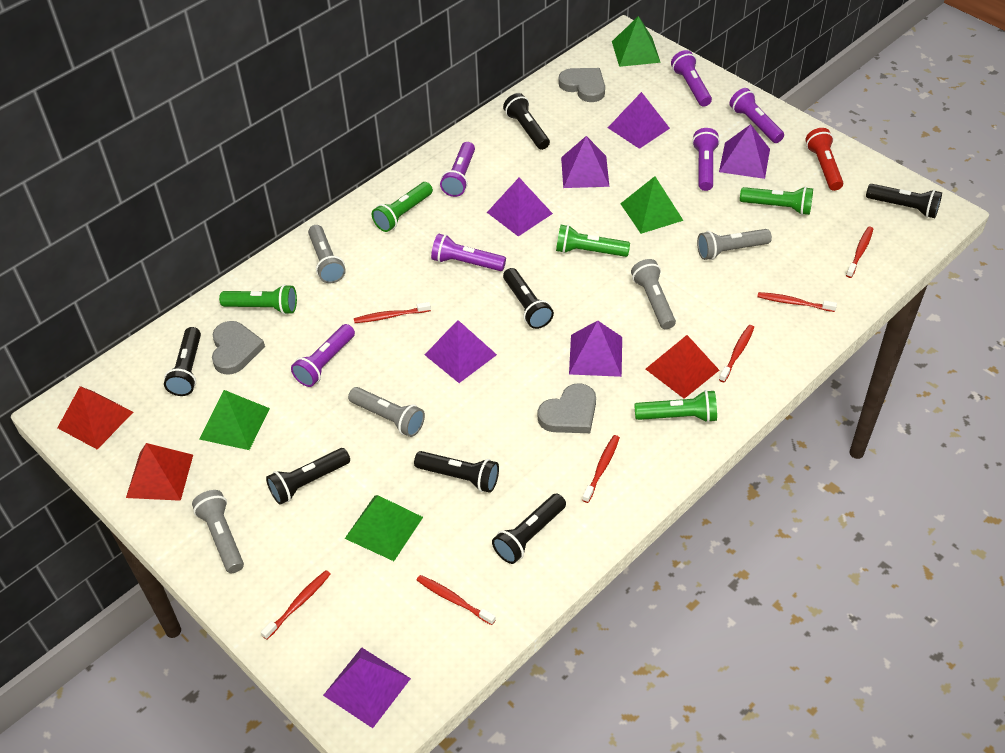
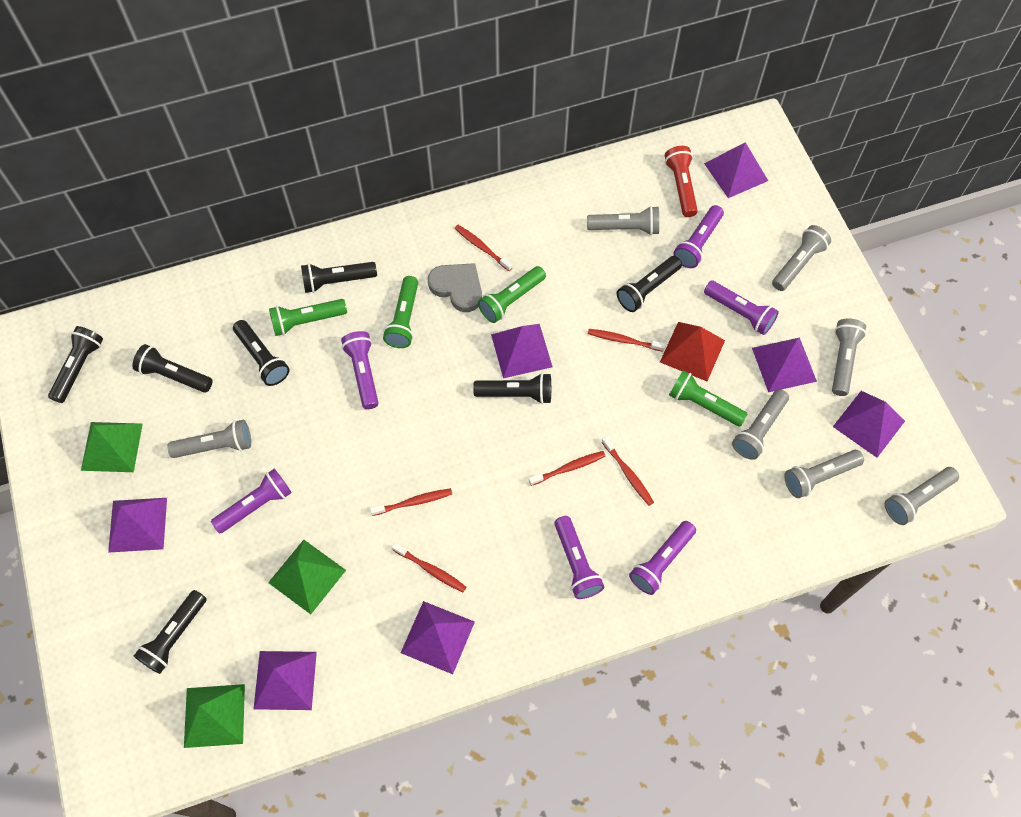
green flashlight: 5 -> 4
green pyramid: 4 -> 3
grey flashlight: 5 -> 7
grey heart: 3 -> 1
red pyramid: 3 -> 1
red toothbrush: 7 -> 6

